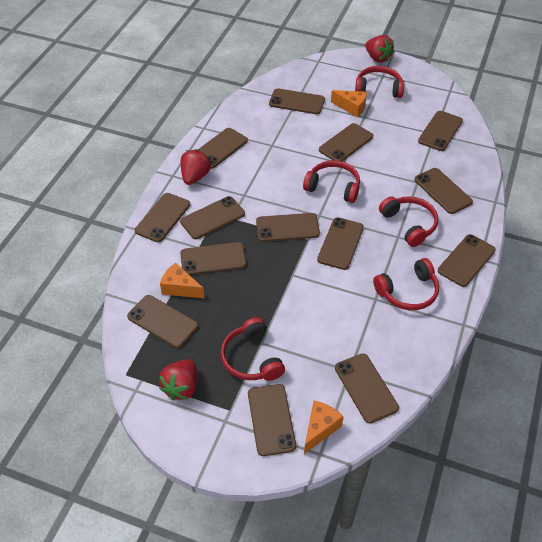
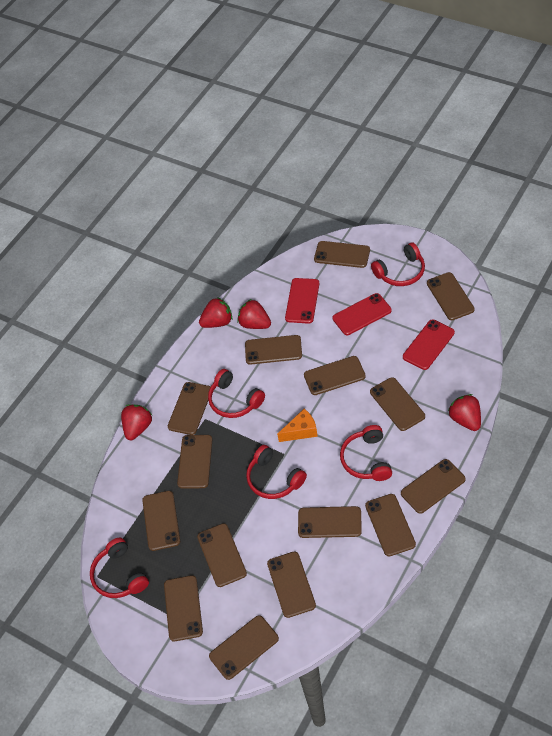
brown phone: 14 -> 15
orange cheese: 3 -> 1
red phone: 0 -> 3
red strawberry: 3 -> 4

